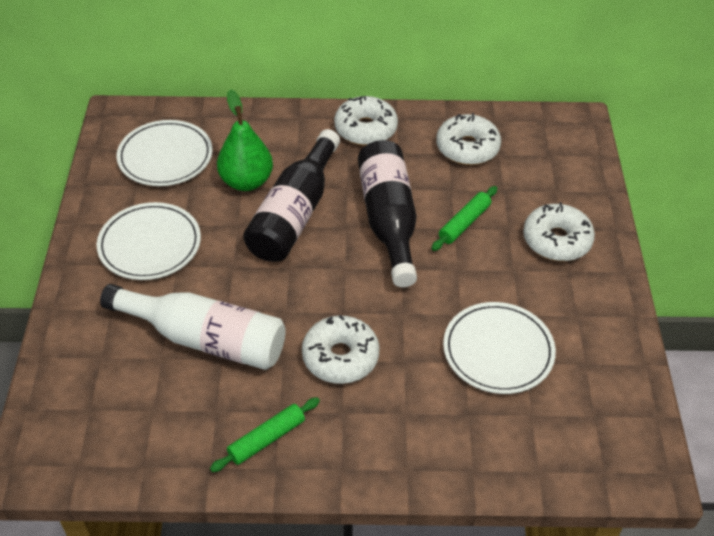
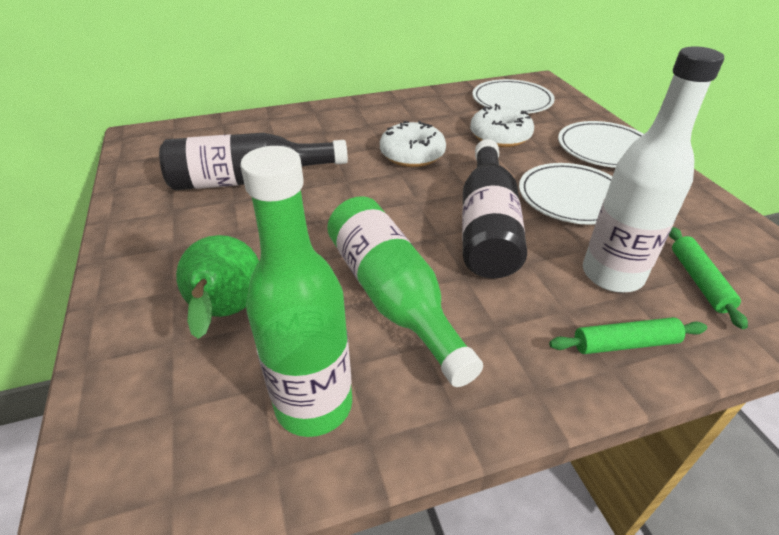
green bottle: 0 -> 2
white donut: 4 -> 2

